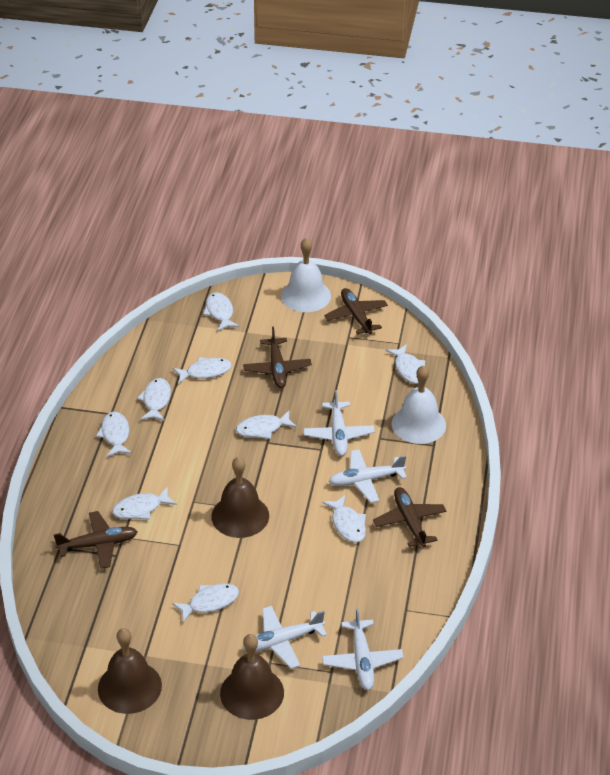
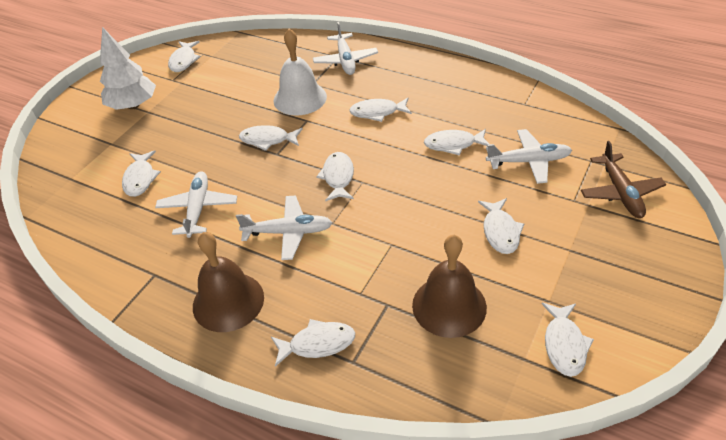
brown bell: 3 -> 2
brown plane: 4 -> 1
white bell: 2 -> 1
white tree: 0 -> 1

